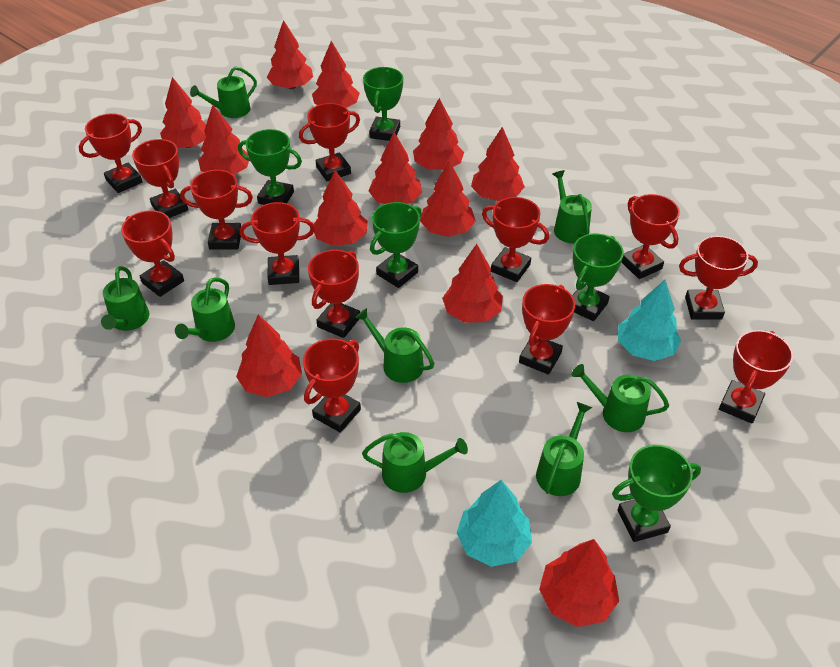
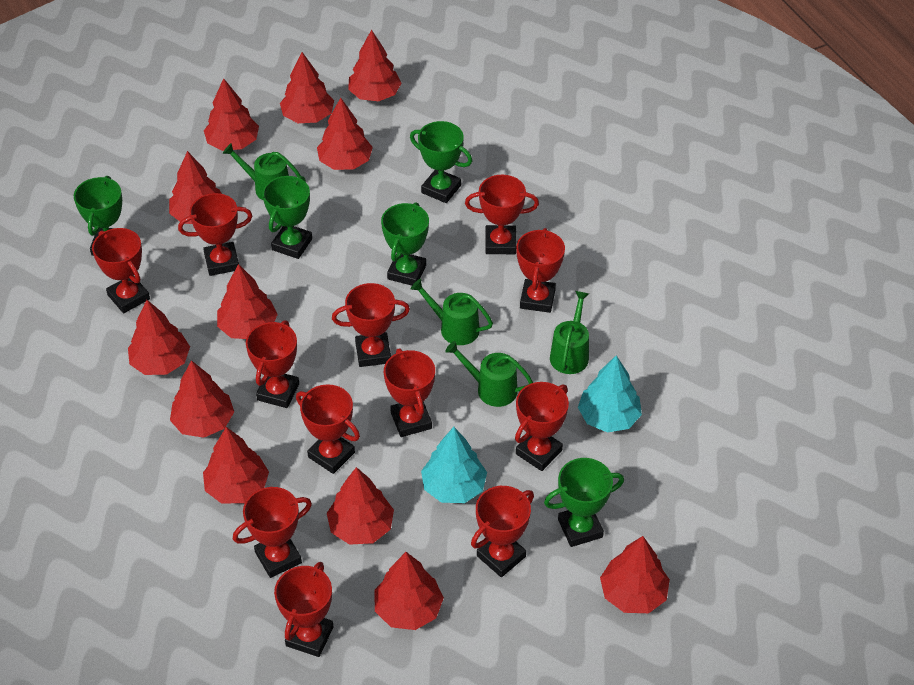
green watering can: 8 -> 4
red trophy: 13 -> 12

